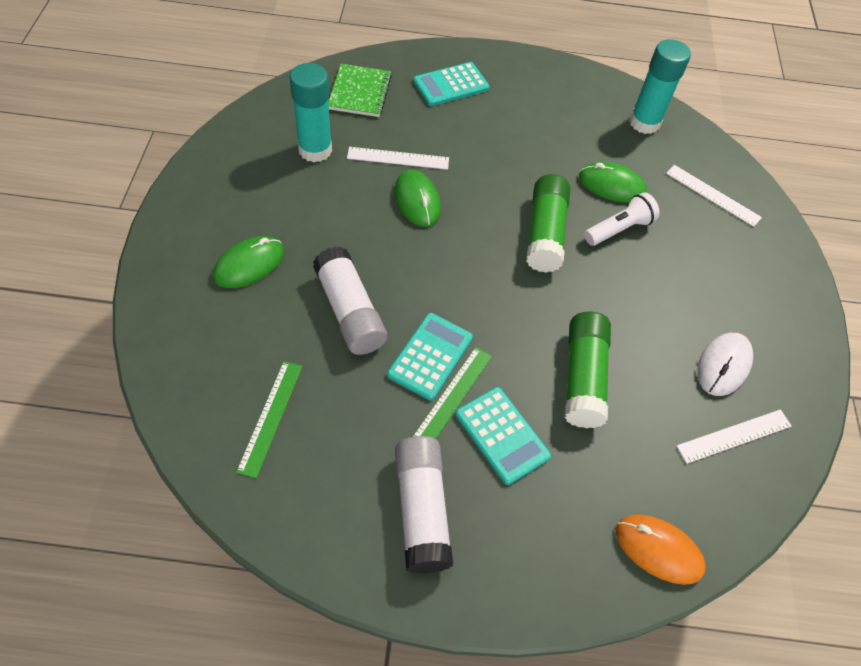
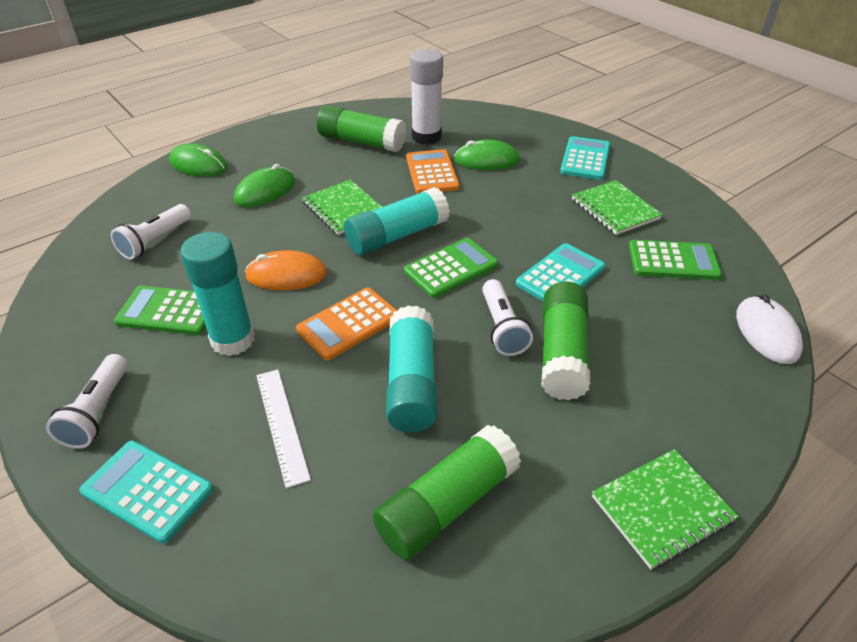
green calculator: 0 -> 3
green glue stick: 2 -> 3
green notebook: 1 -> 3
green ruler: 2 -> 0
orange calculator: 0 -> 2
turquoise glue stick: 2 -> 3
white flashlight: 1 -> 3
white glue stick: 2 -> 1
white ruler: 3 -> 1

